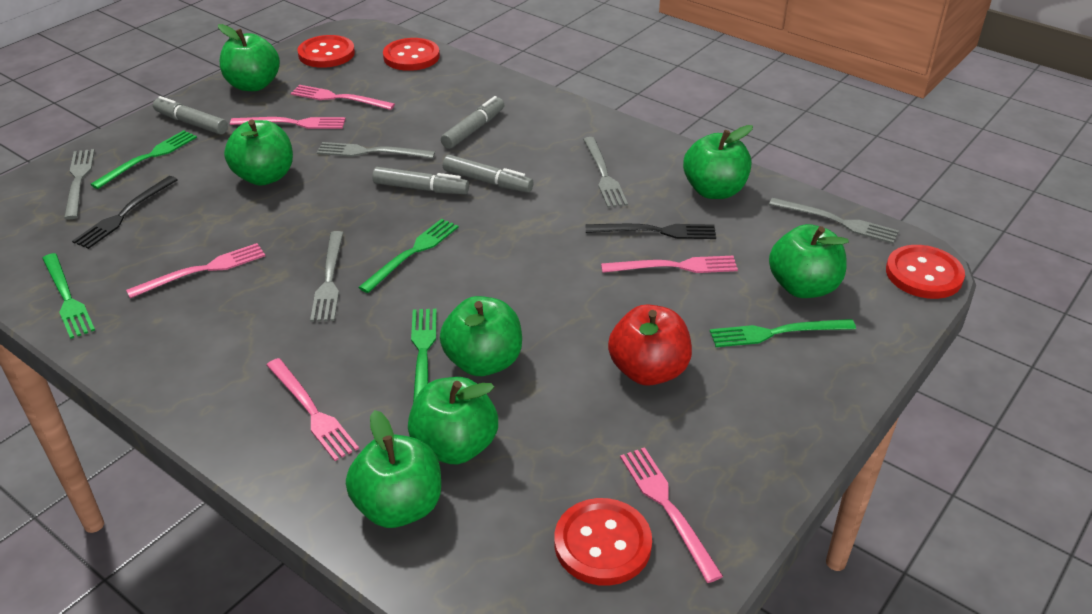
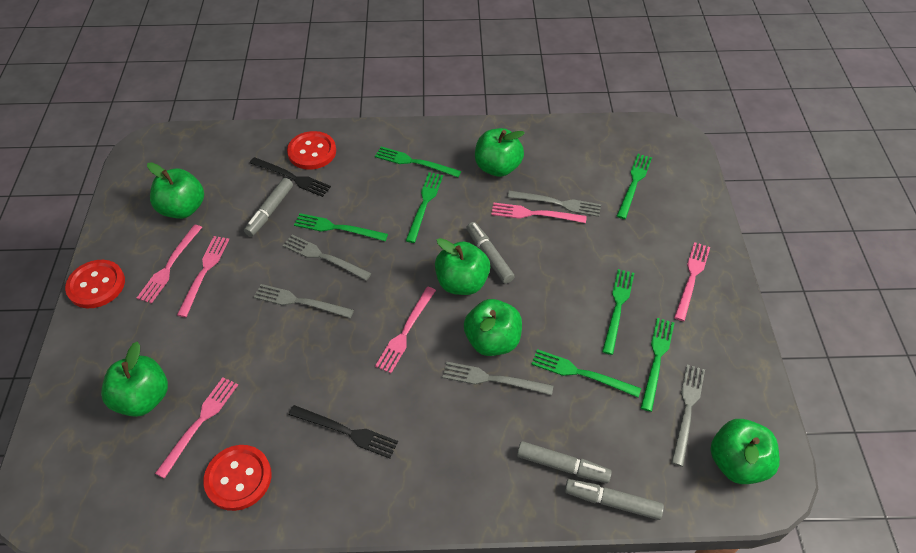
green apple: 7 -> 6
green fork: 5 -> 7
red apple: 1 -> 0
red button: 4 -> 3

